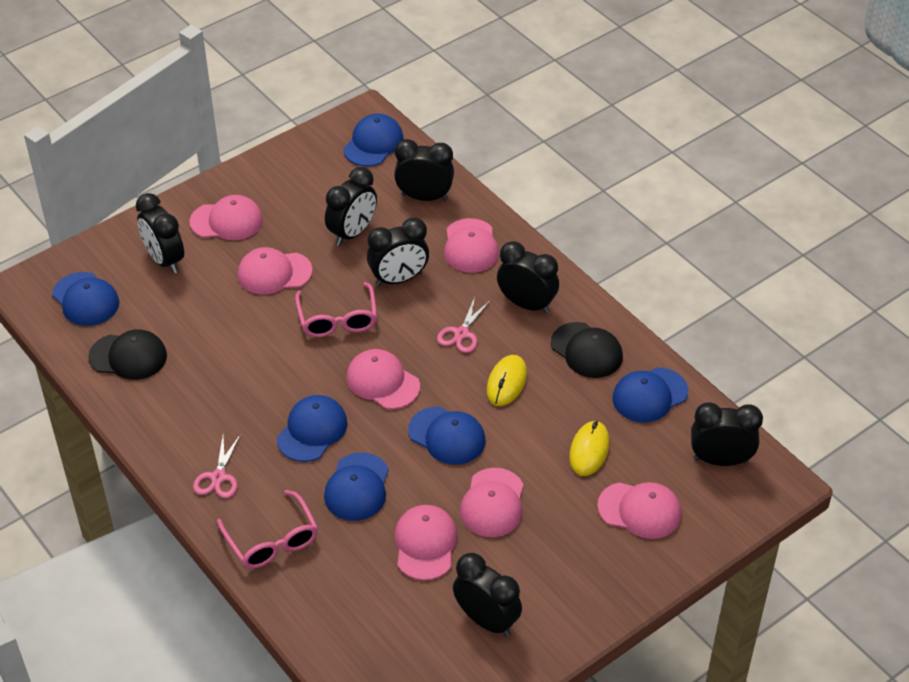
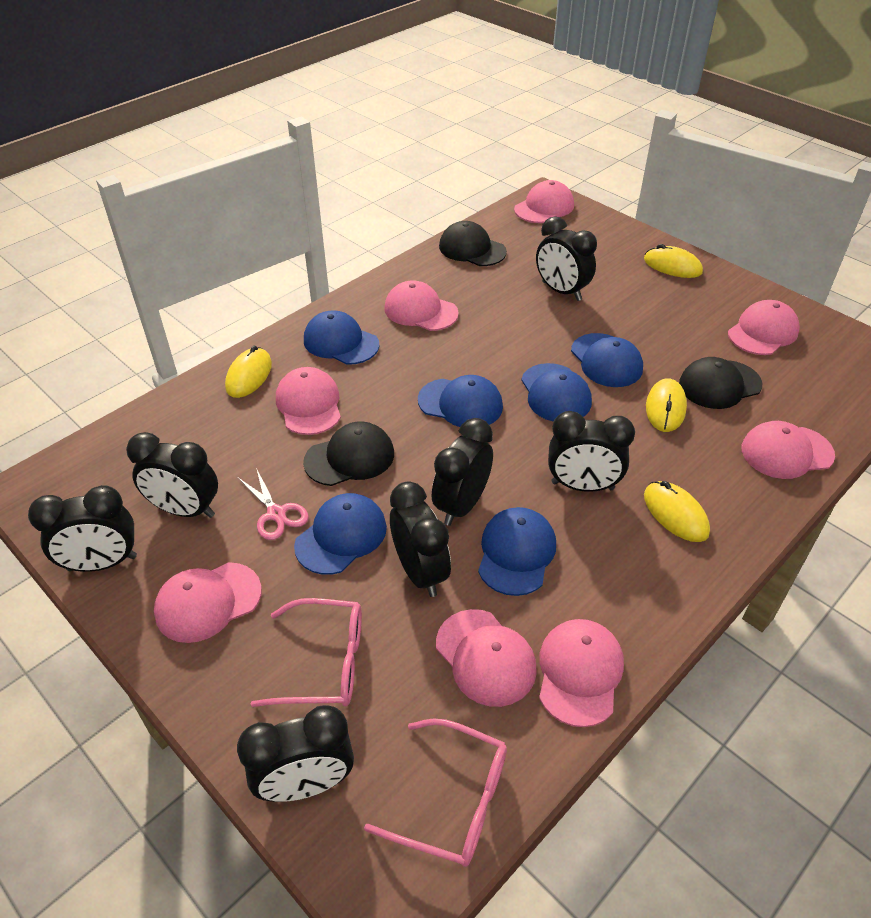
black cap: 2 -> 3
pink cap: 7 -> 8
pink scissors: 2 -> 1
yellow mouse: 2 -> 4

